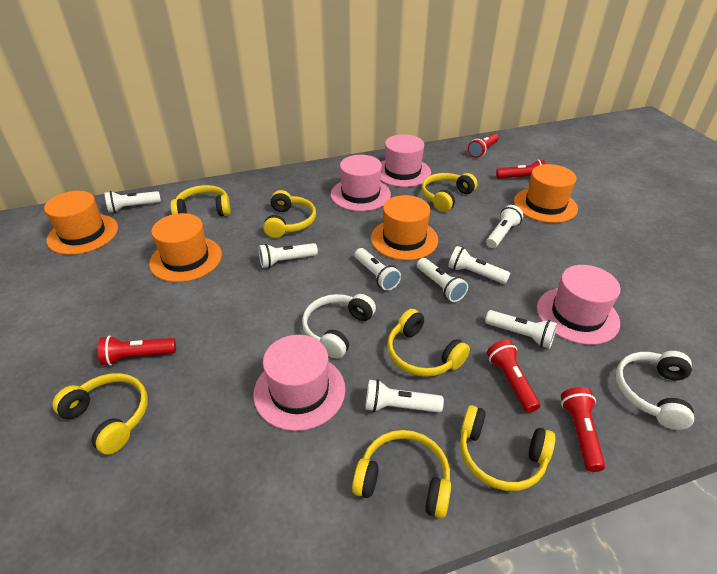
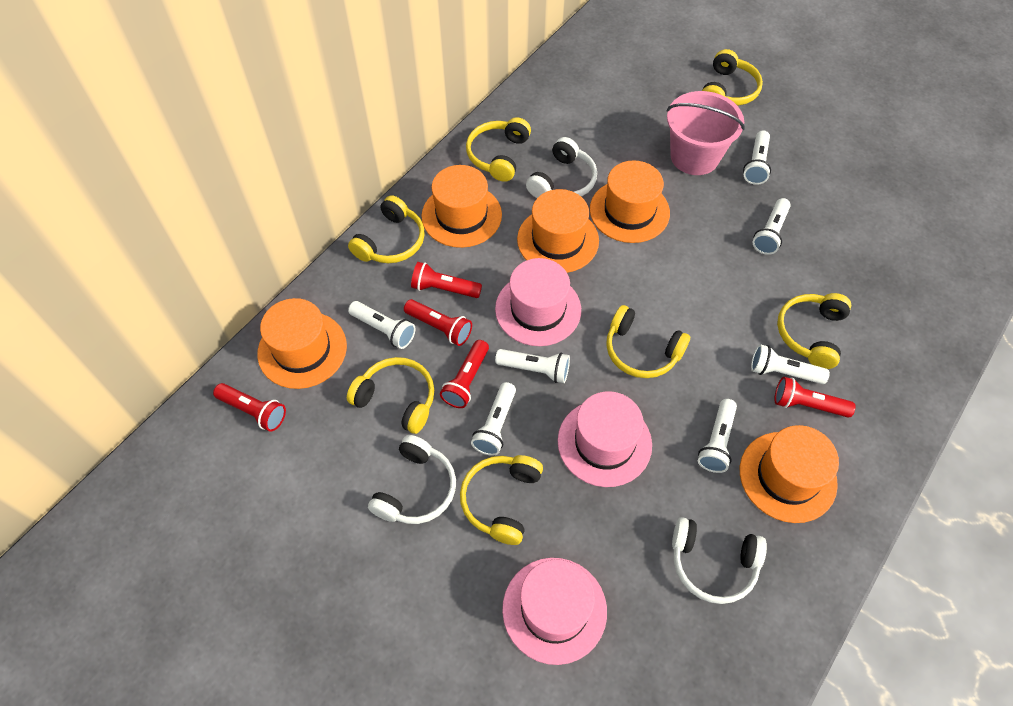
orange hat: 4 -> 5
pink bucket: 0 -> 1
pink hat: 4 -> 3
white flashlight: 8 -> 7
white headphones: 2 -> 3

